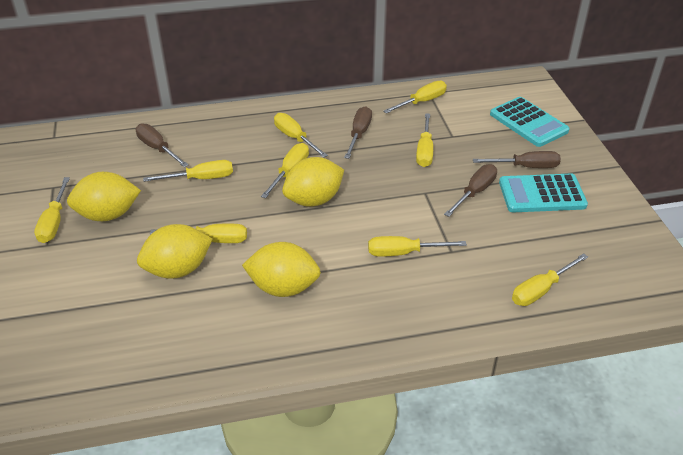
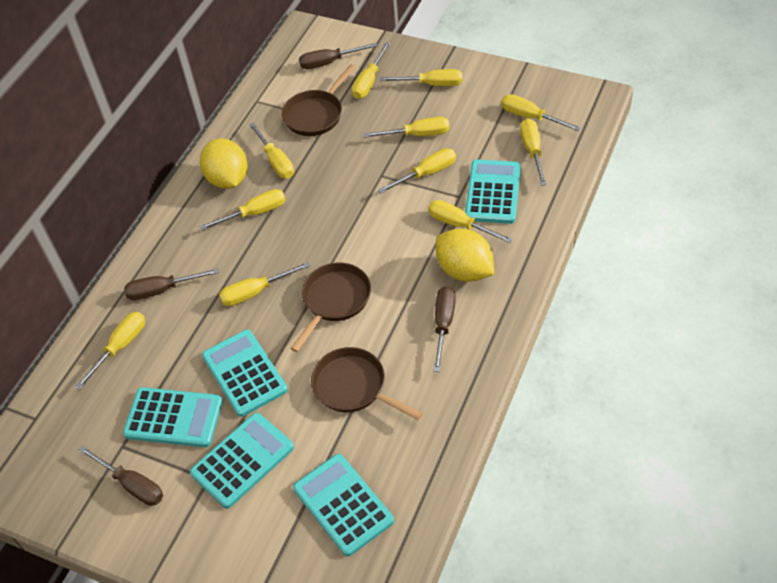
brown pan: 0 -> 3
turquoise calculator: 2 -> 5
yellow lemon: 4 -> 2
yellow screwdriver: 9 -> 11

